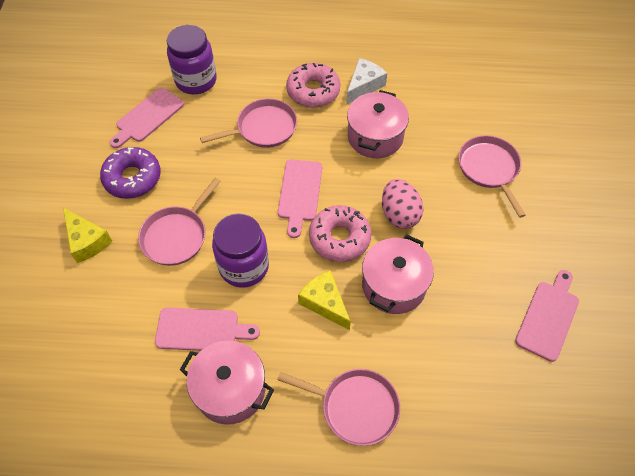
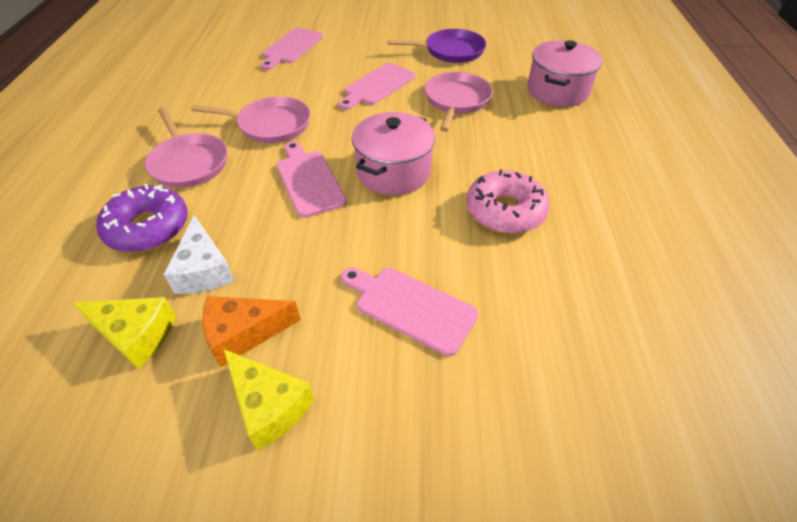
orange cheese: 0 -> 1
pink donut: 2 -> 1
pink egg: 1 -> 0
pink pan: 4 -> 3
pink pot: 3 -> 2
purple jar: 2 -> 0
purple pan: 0 -> 1

